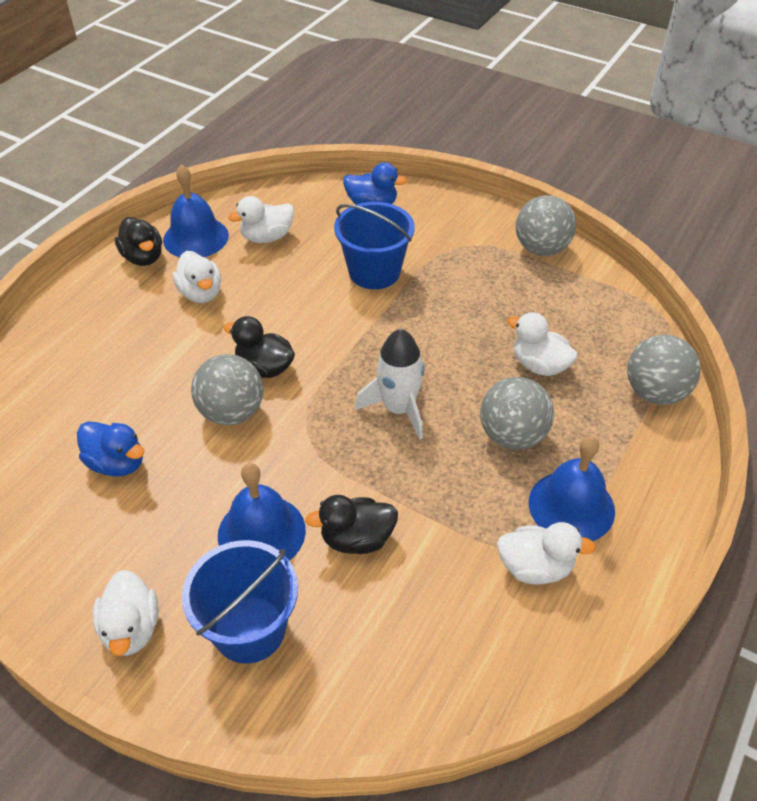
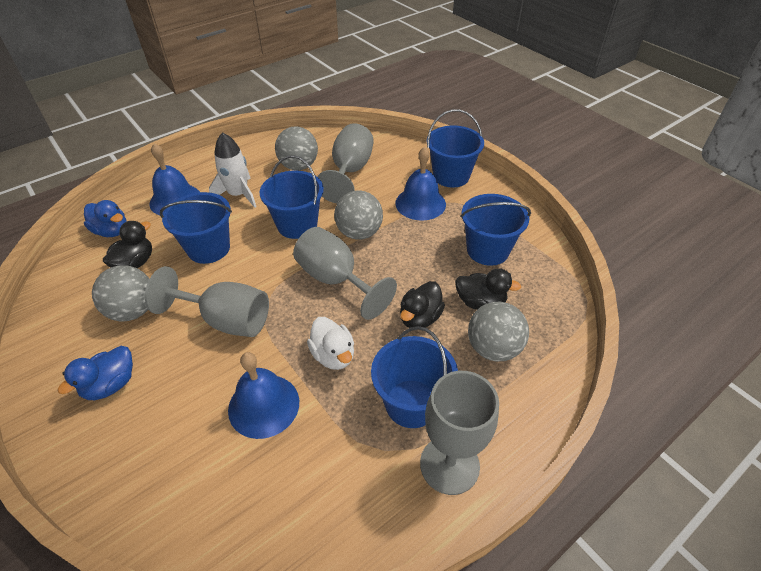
blue bucket: 2 -> 5
grey goblet: 0 -> 4
white duck: 5 -> 1

